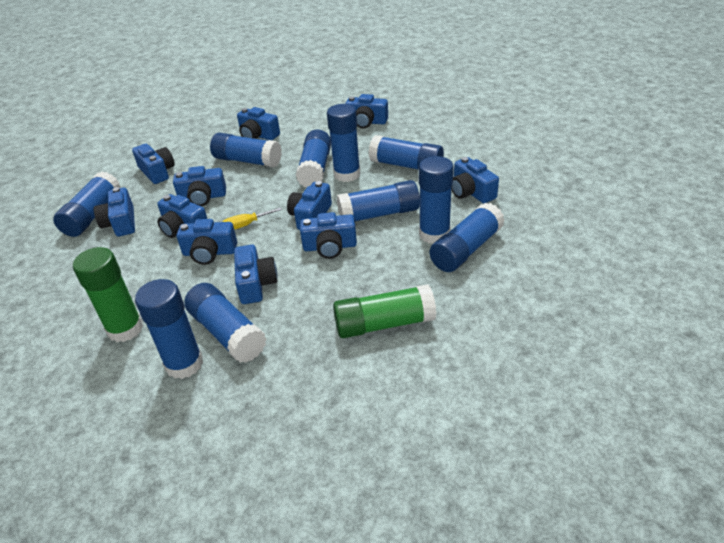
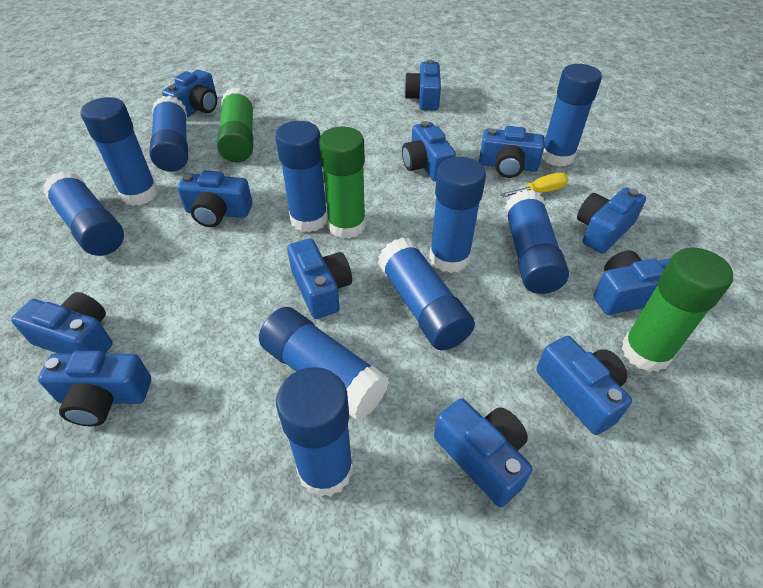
blue camera: 11 -> 12
green glue stick: 2 -> 3

